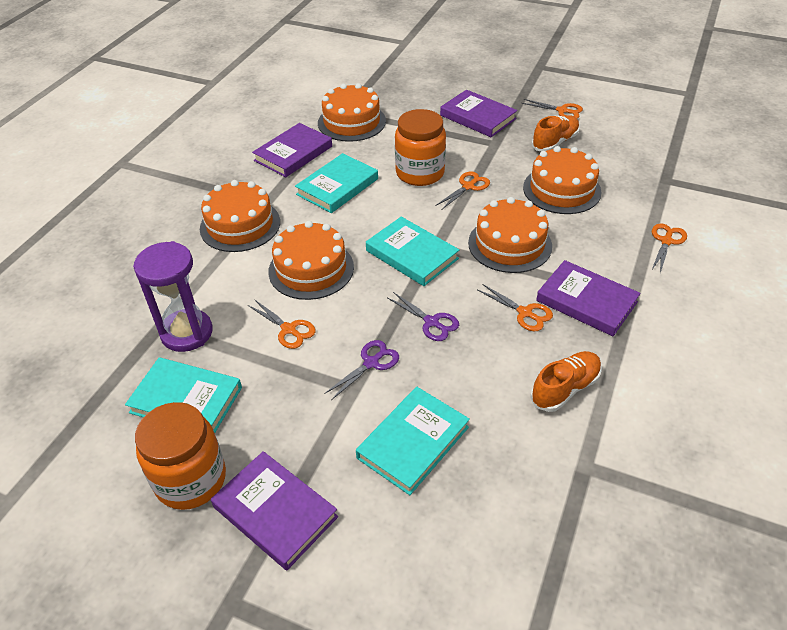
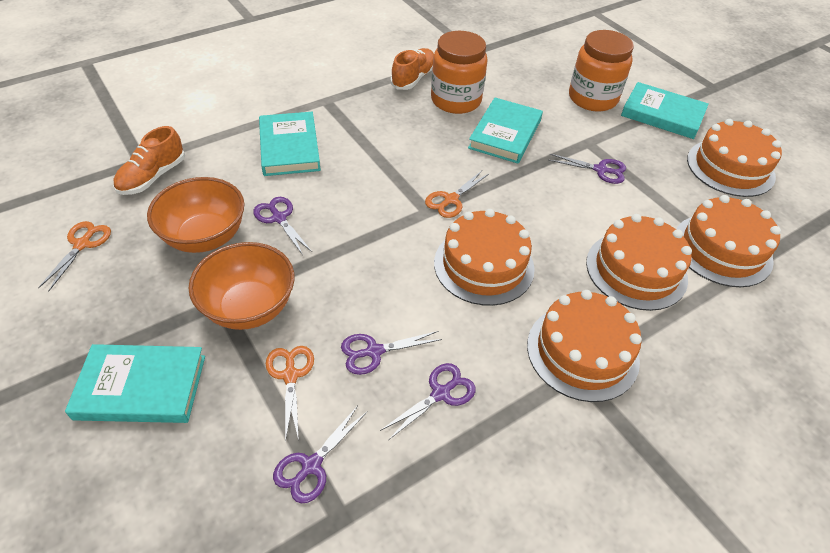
orange bowl: 0 -> 2
orange scissors: 5 -> 3
purple book: 4 -> 0
purple hourglass: 1 -> 0
purple scissors: 2 -> 5

